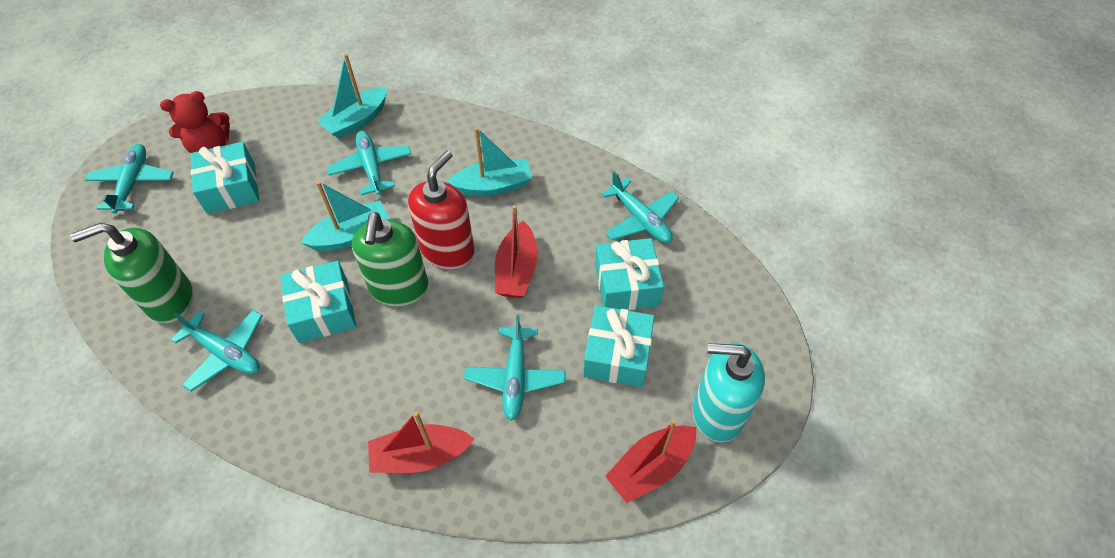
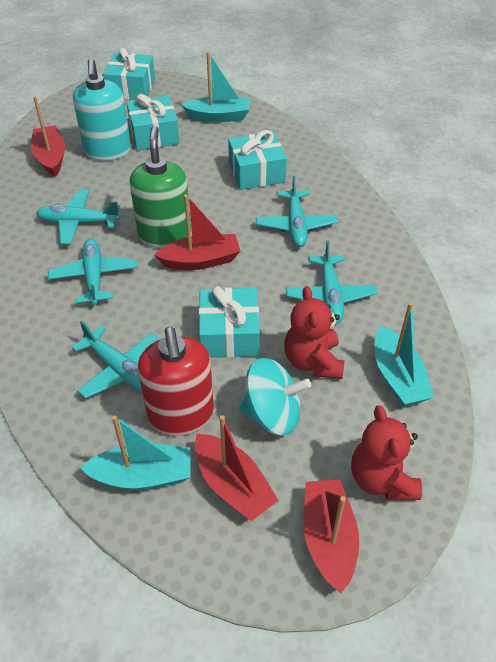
green soap dispenser: 2 -> 1
red boat: 3 -> 4
red teddy bear: 1 -> 2
turquoise spinning top: 0 -> 1

